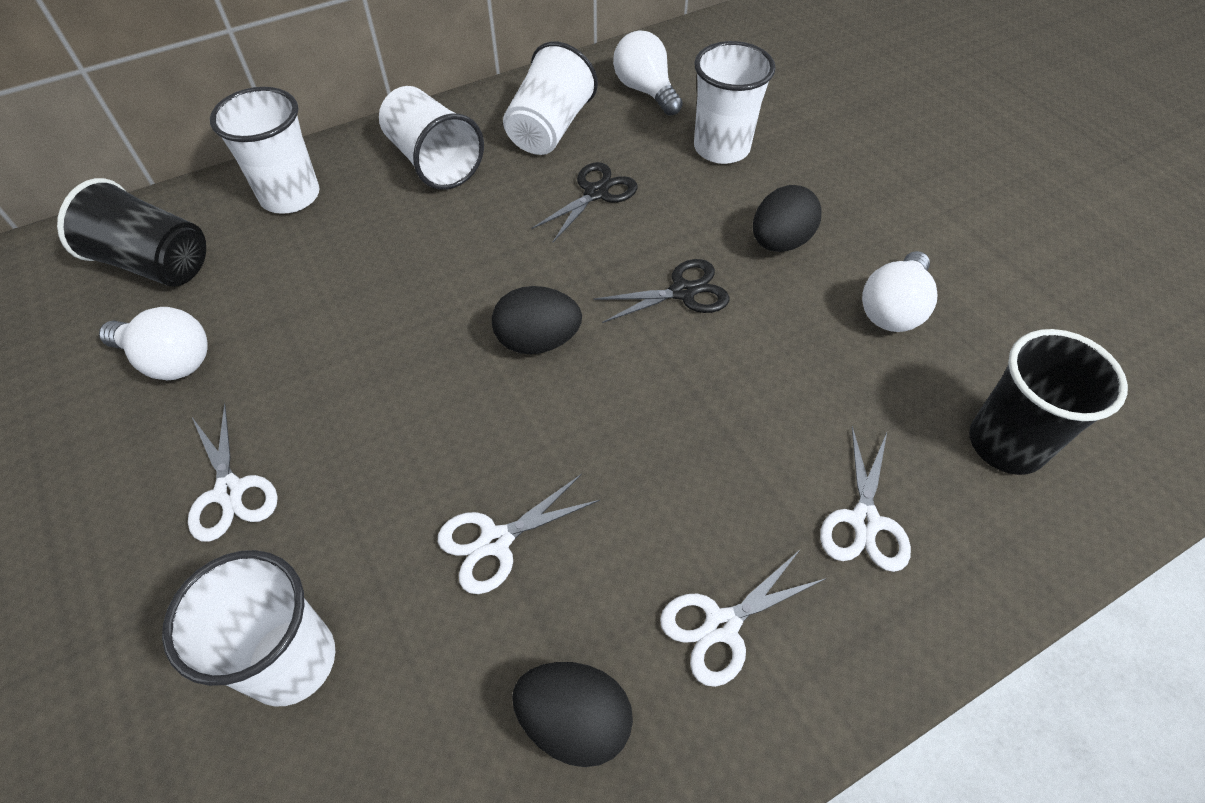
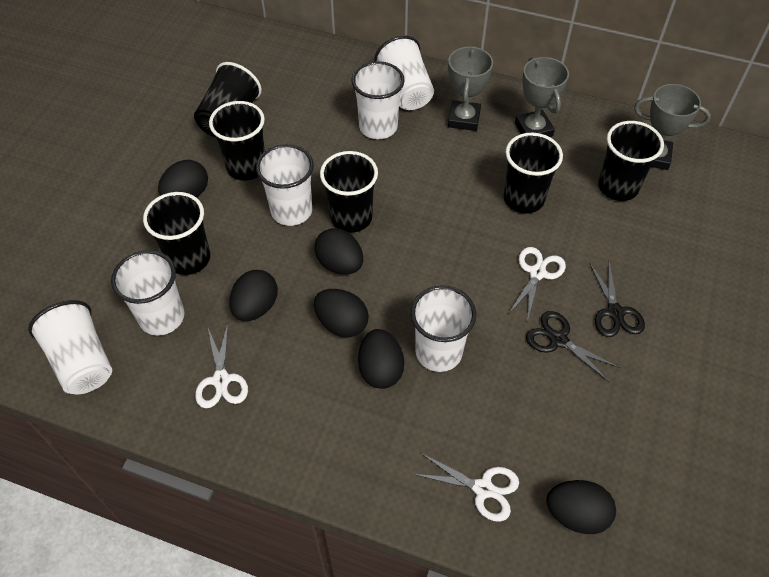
black cup: 2 -> 6
black egg: 3 -> 6
grey trophy: 0 -> 3
white cup: 5 -> 6
white light bulb: 3 -> 0
white scissors: 4 -> 3

